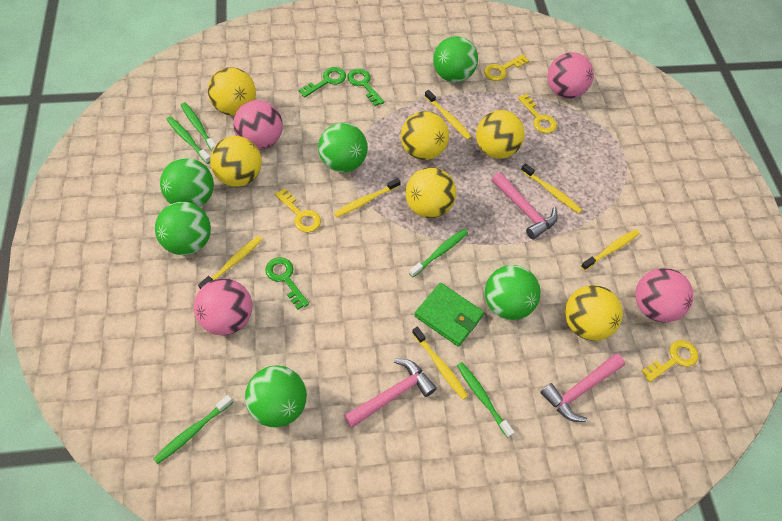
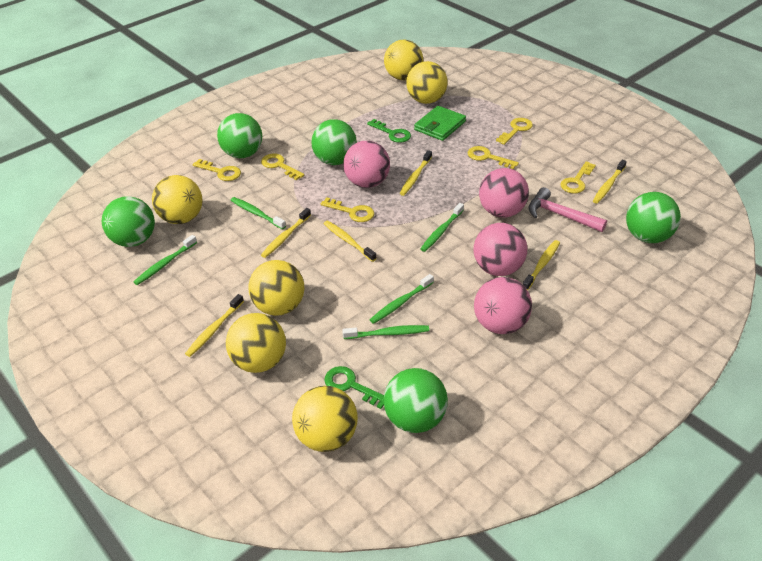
green ball: 6 -> 5
green key: 3 -> 2
pink hammer: 3 -> 1
yellow key: 4 -> 6

